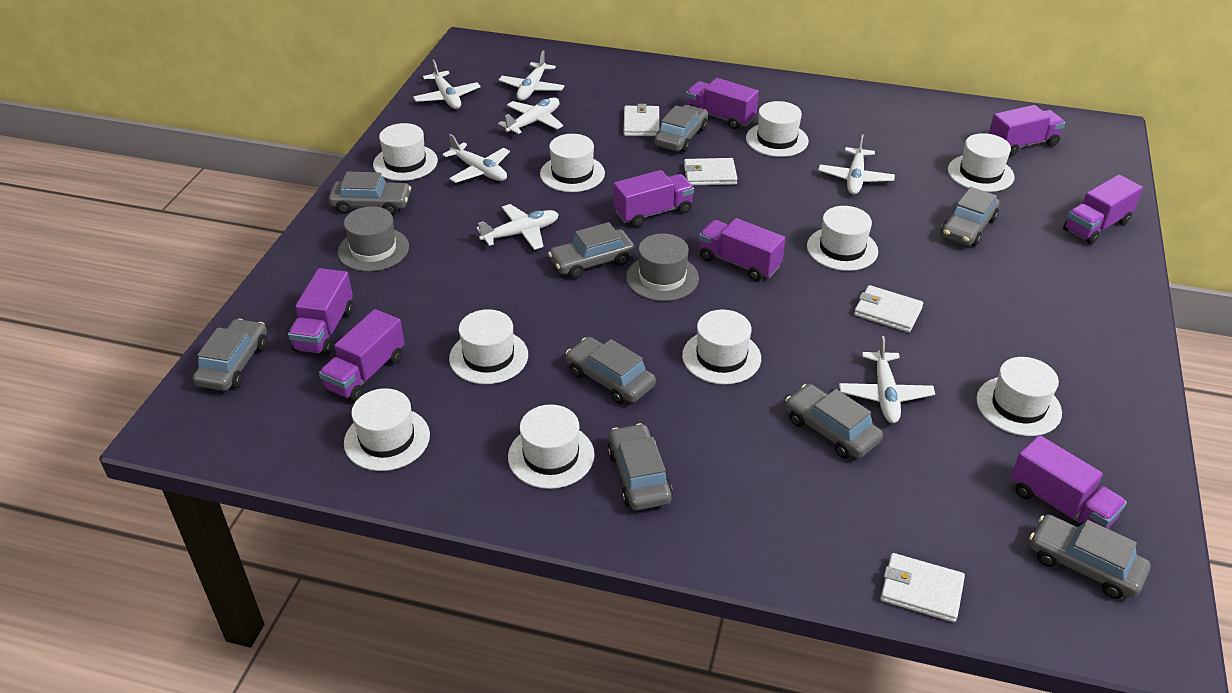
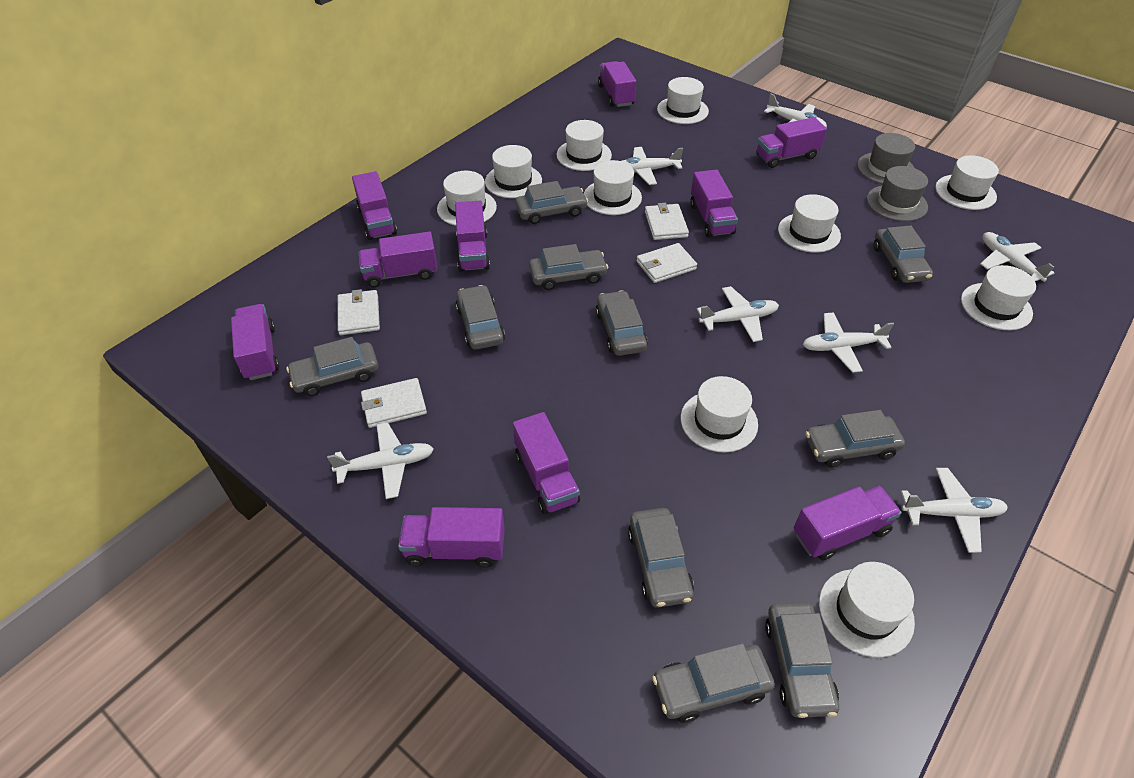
grey car: 9 -> 10
purple truck: 8 -> 10

